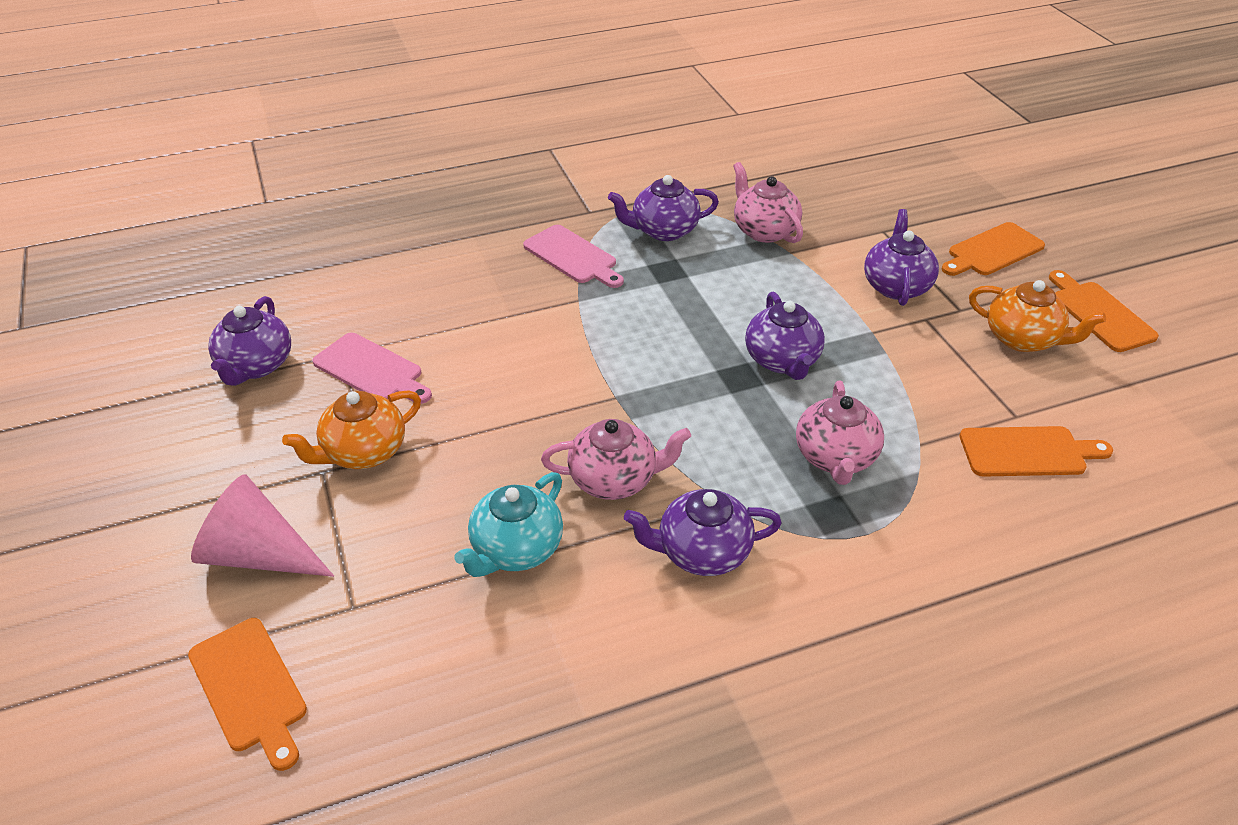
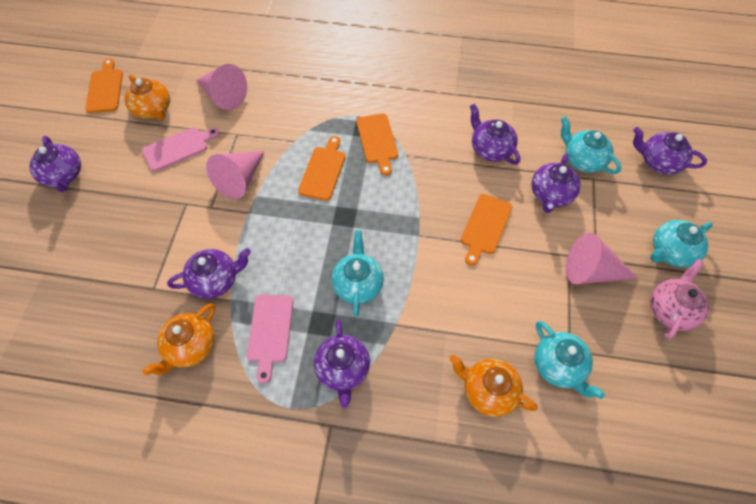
orange teapot: 2 -> 3
pink cone: 1 -> 3
pink teapot: 3 -> 1
purple teapot: 5 -> 6
turquoise teapot: 1 -> 4

